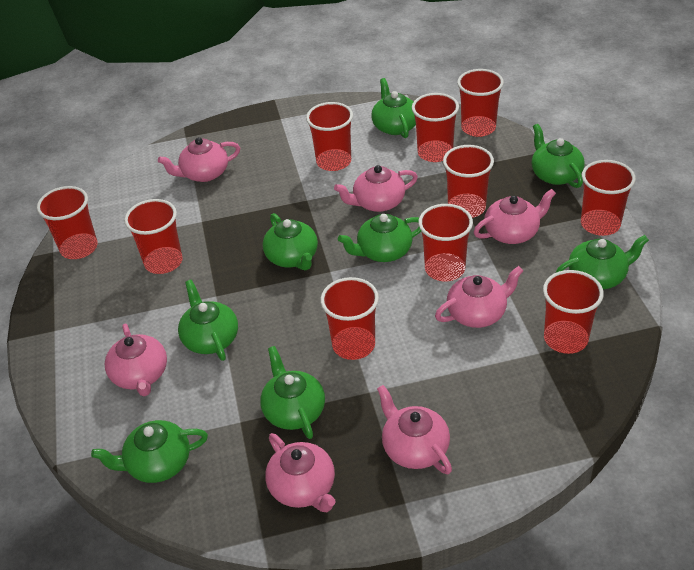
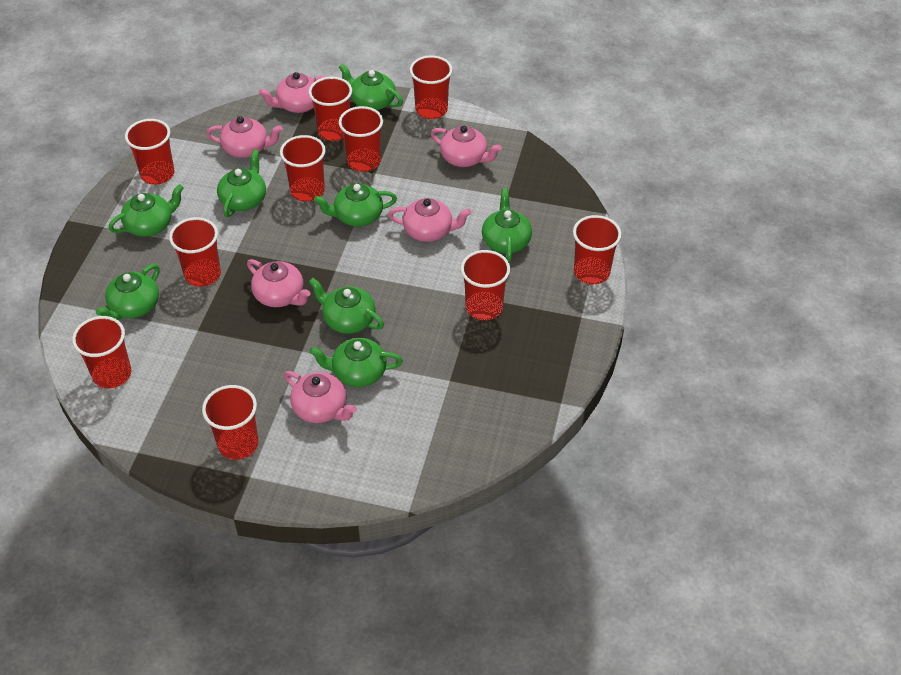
pink teapot: 7 -> 6

